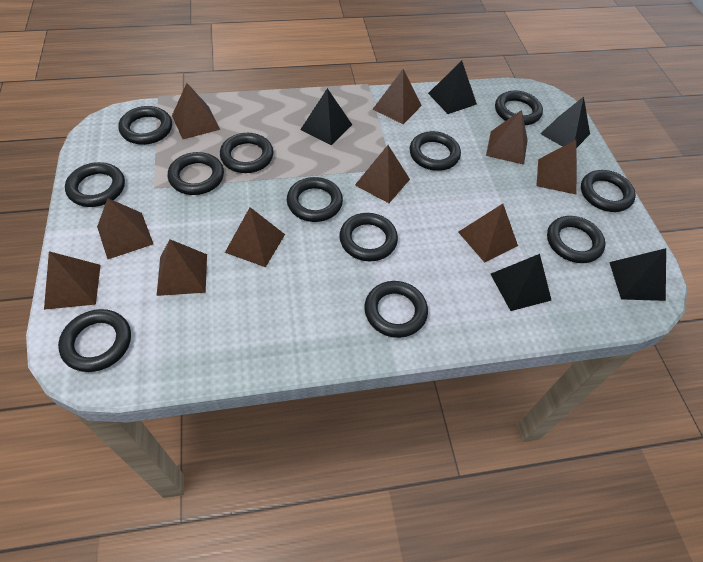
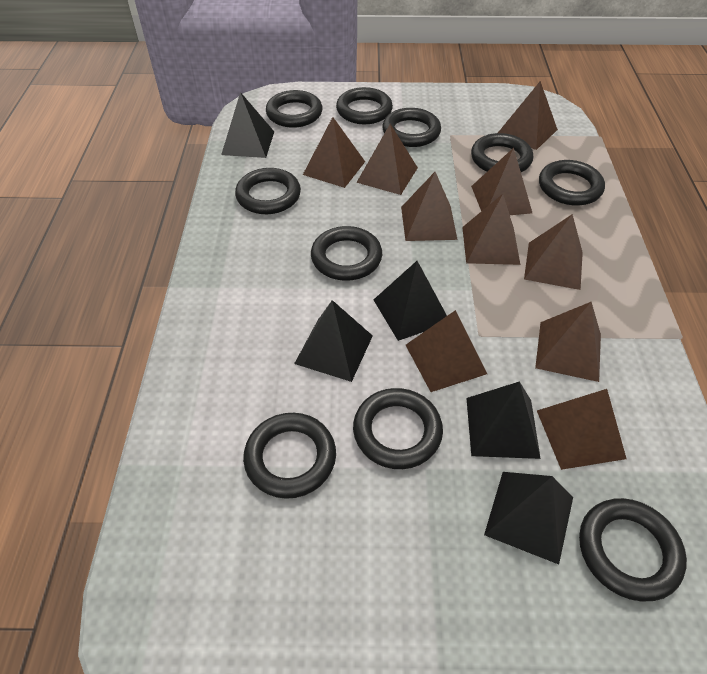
black ring: 12 -> 10

